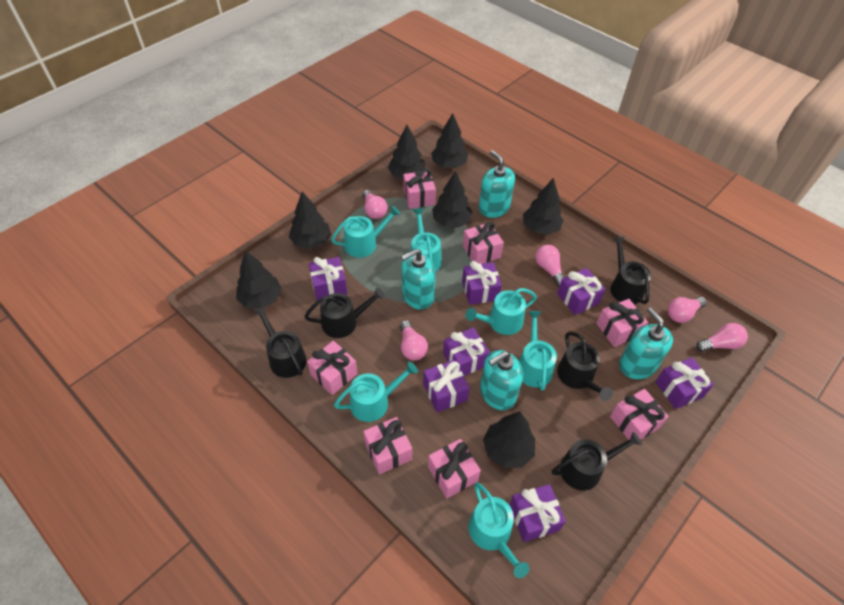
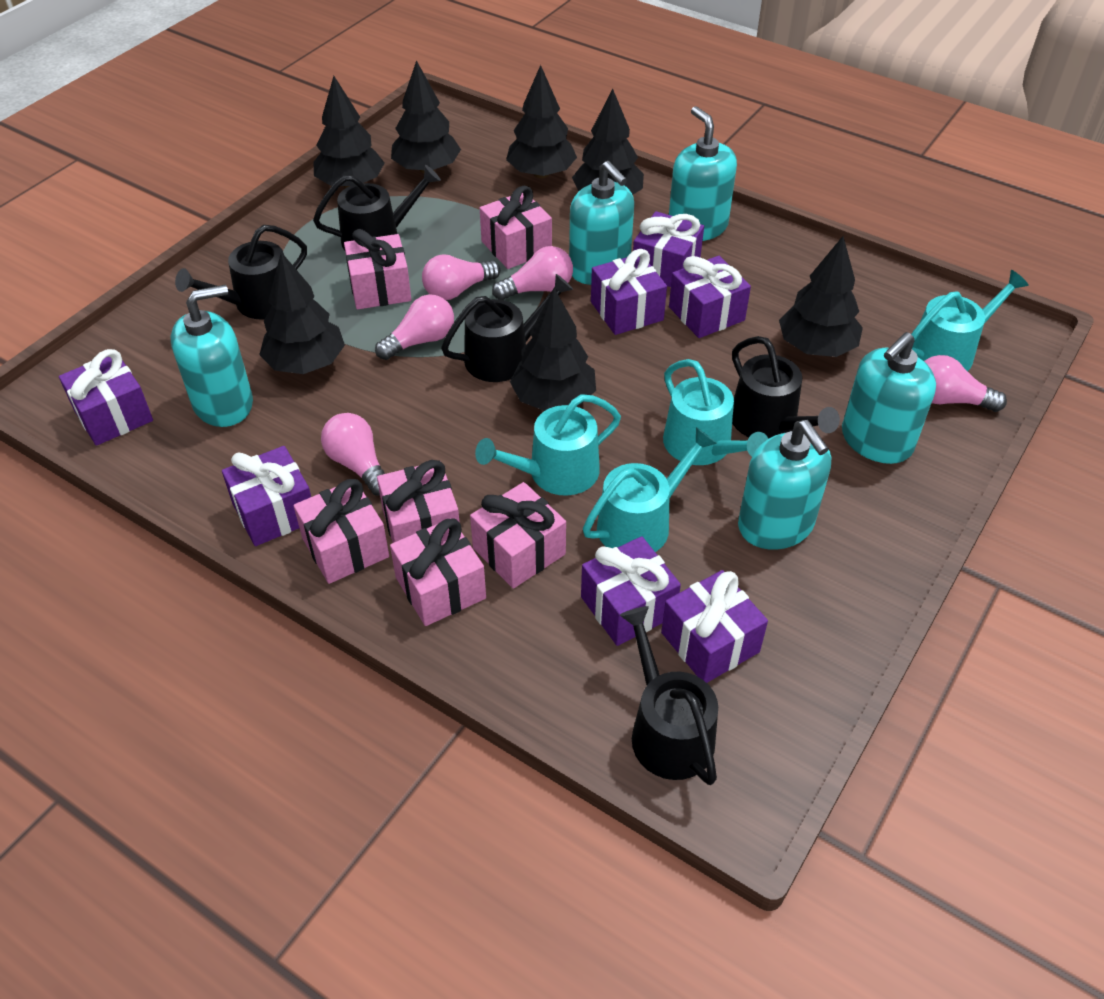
pink gift: 7 -> 6
turquoise soap dispenser: 4 -> 5
turquoise watering can: 6 -> 4

